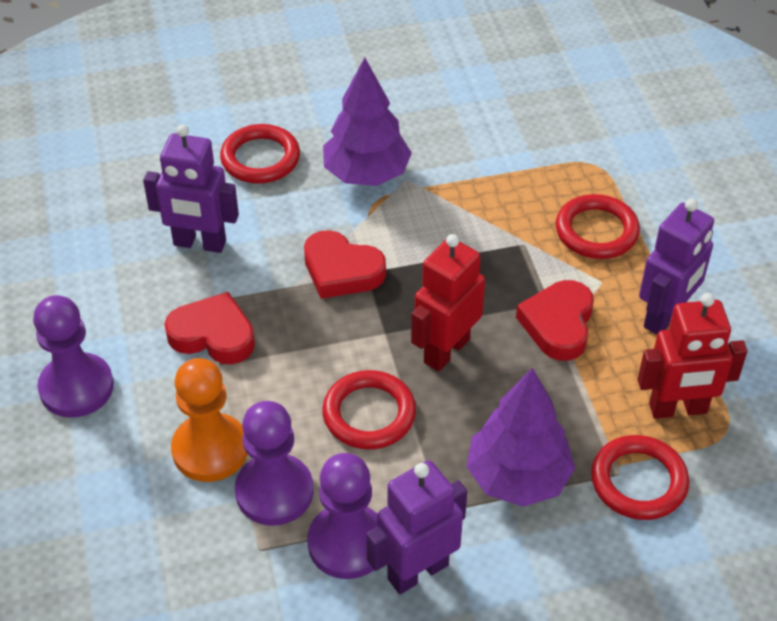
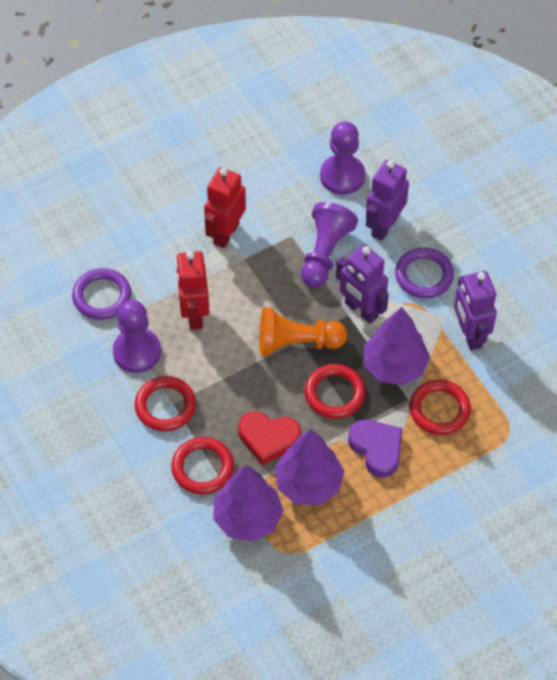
purple heart: 0 -> 1
purple ring: 0 -> 2
purple tree: 2 -> 3
red heart: 3 -> 1

